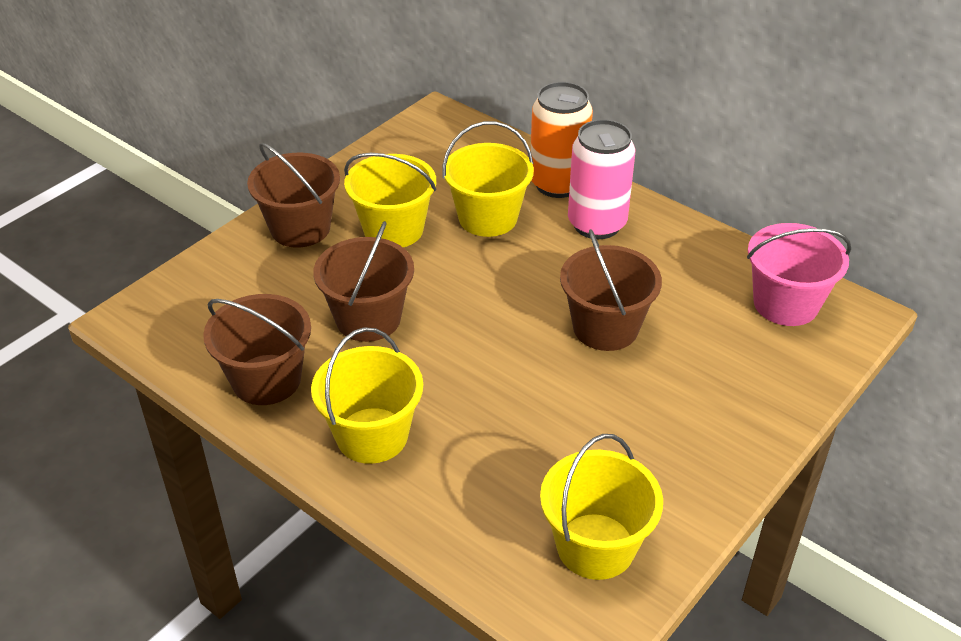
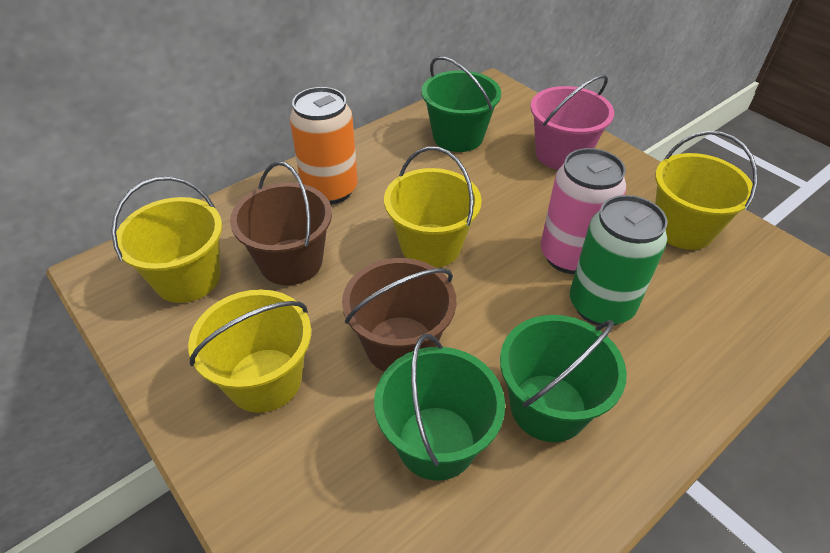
brown bucket: 4 -> 2
green bucket: 0 -> 3
green can: 0 -> 1

